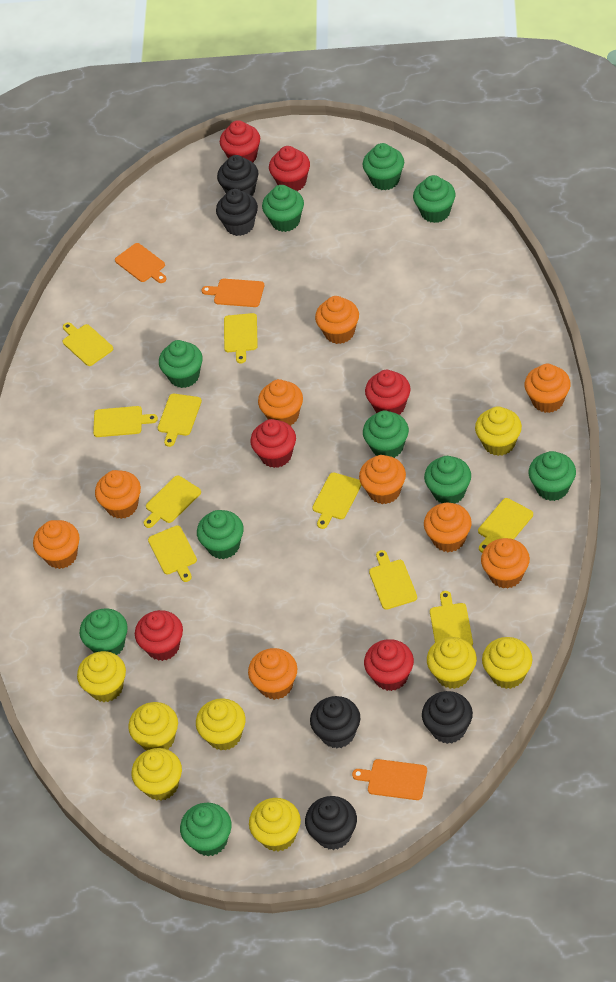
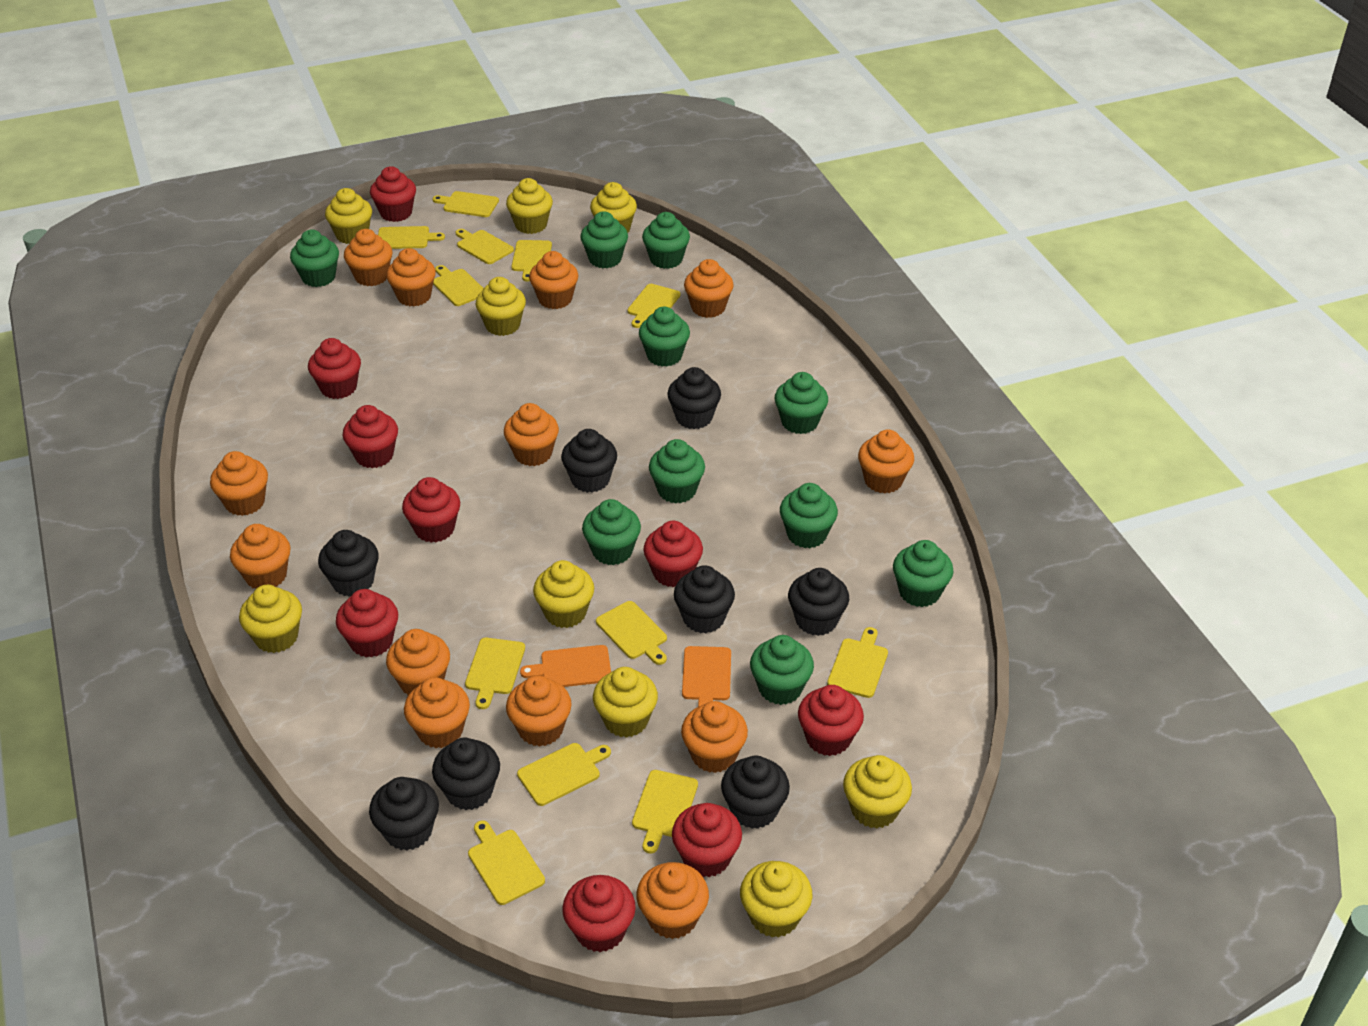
black cupcake: 5 -> 8
orange cupcake: 9 -> 13
orange cutting board: 3 -> 2
red cupcake: 6 -> 9
yellow cupcake: 8 -> 9
yellow cutting board: 10 -> 12

